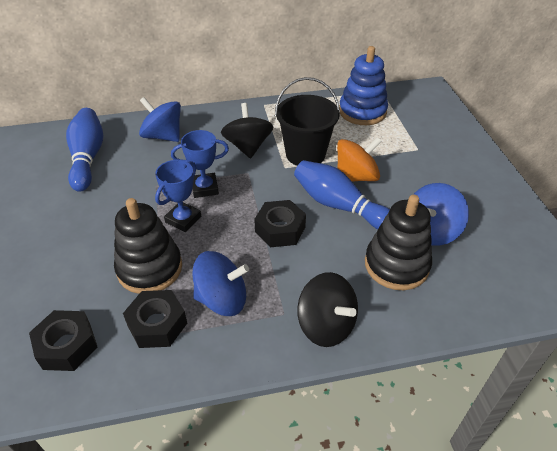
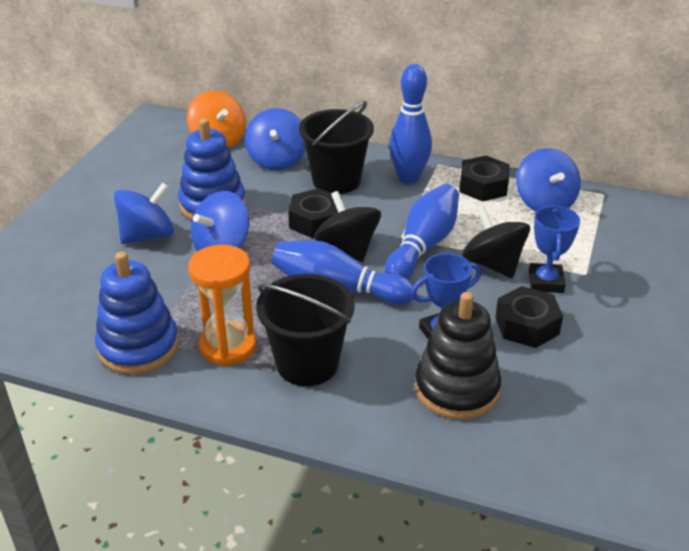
black bucket: 1 -> 2
black stacking toy: 2 -> 1
blue bowling pin: 2 -> 3
blue spinning top: 3 -> 4
blue stacking toy: 1 -> 2
orange hourglass: 0 -> 1

